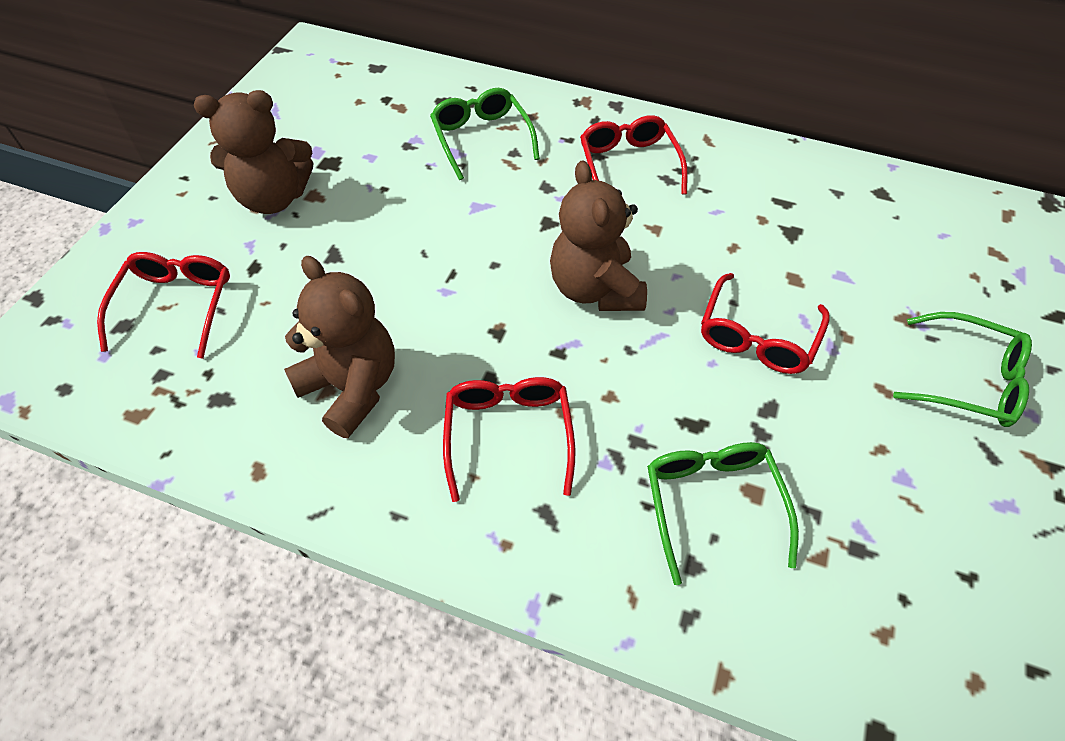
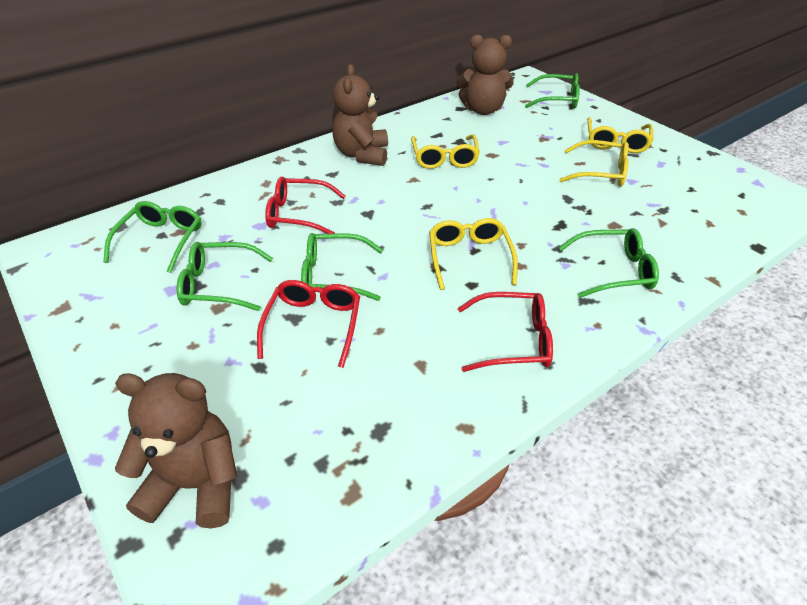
green glasses: 3 -> 5
red glasses: 4 -> 3
yellow glasses: 0 -> 4

